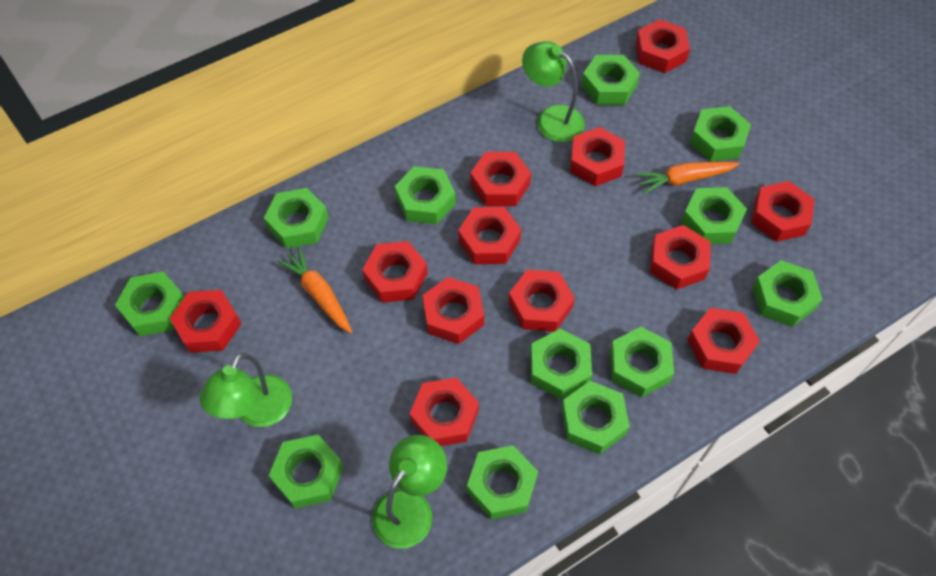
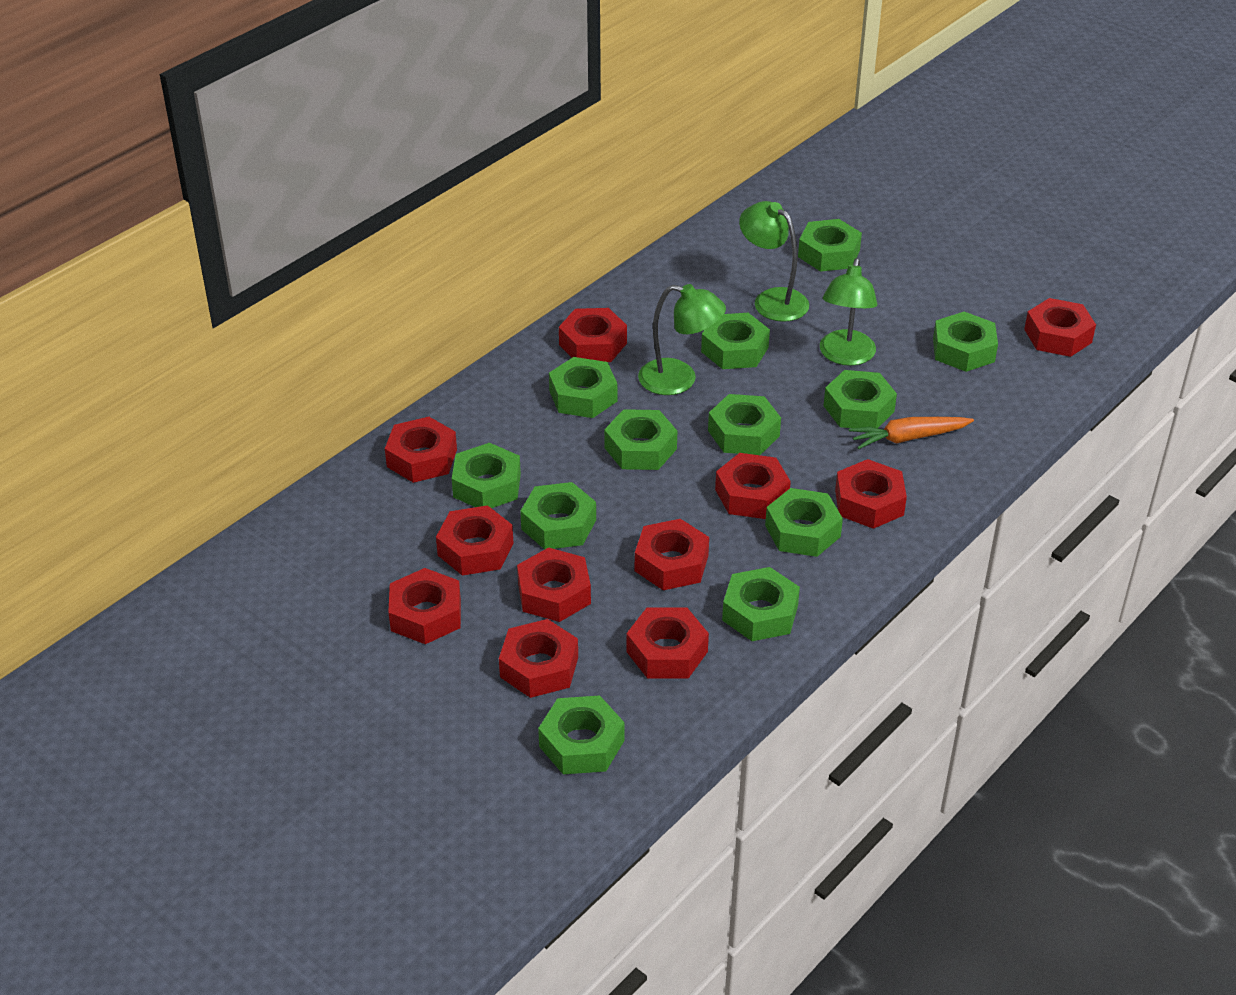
orange carrot: 2 -> 1
red nut: 12 -> 11

